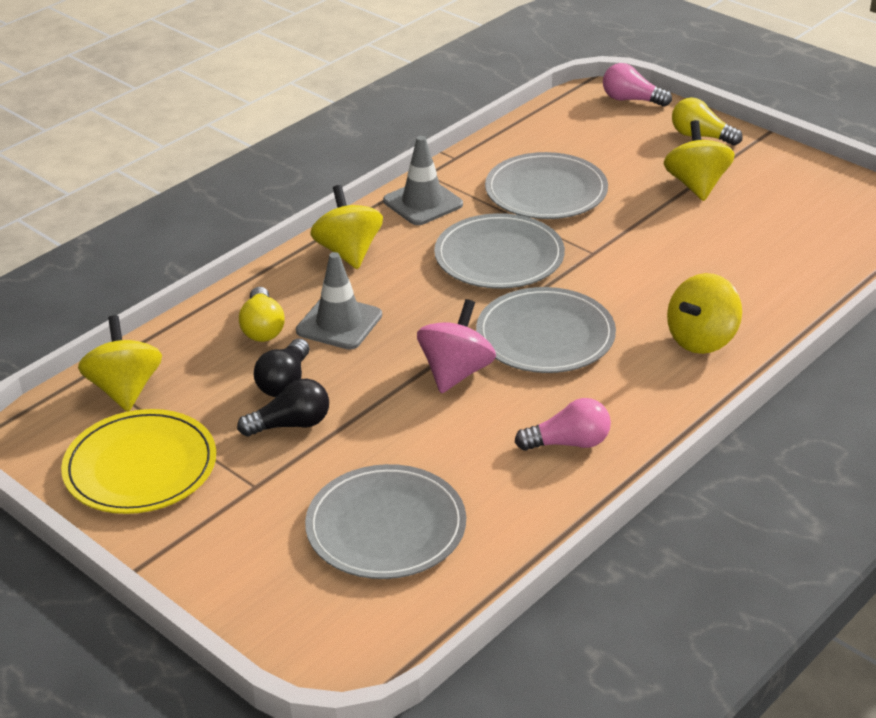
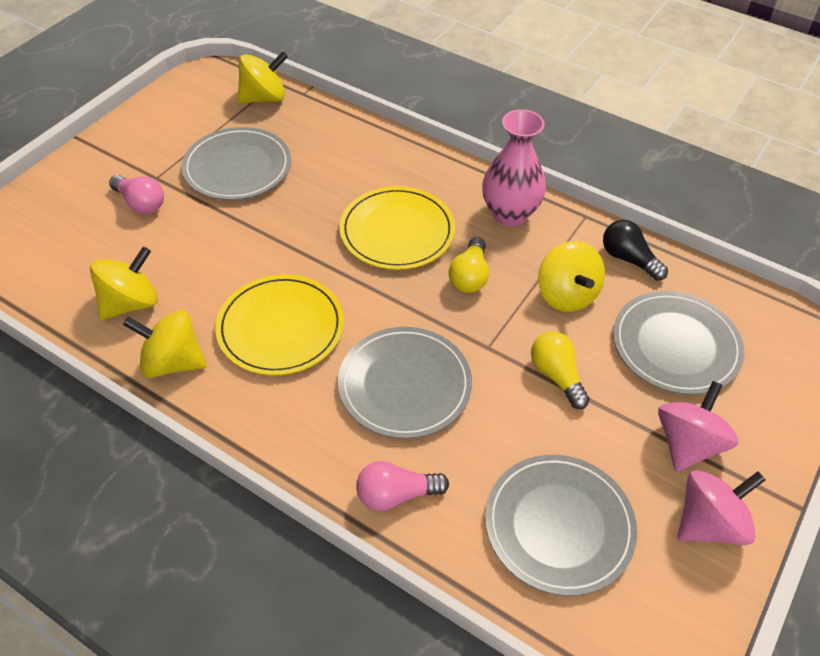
black light bulb: 2 -> 1
grey traffic cone: 2 -> 0
pink spinning top: 1 -> 2
pink vase: 0 -> 1
yellow plate: 1 -> 2

